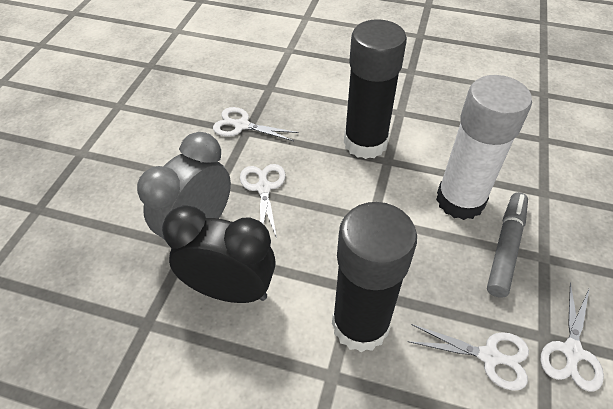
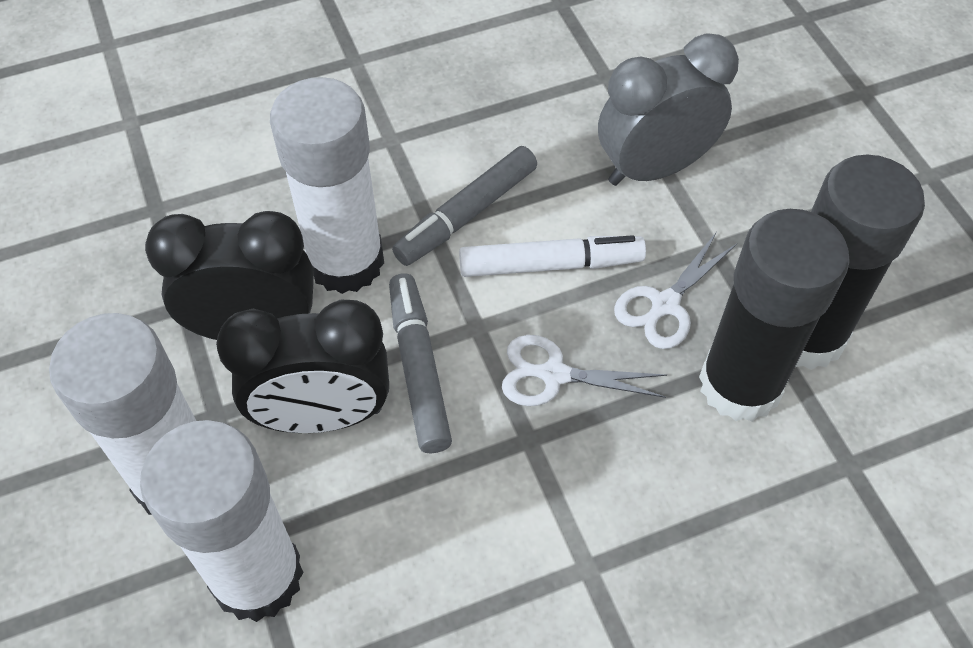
black clock: 1 -> 2
grey marker: 1 -> 2
white glue stick: 1 -> 3
white marker: 0 -> 1
white scissors: 4 -> 2

